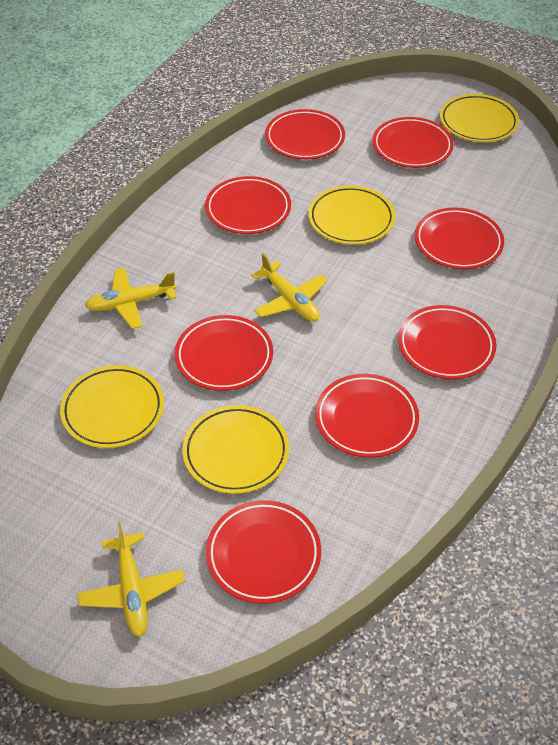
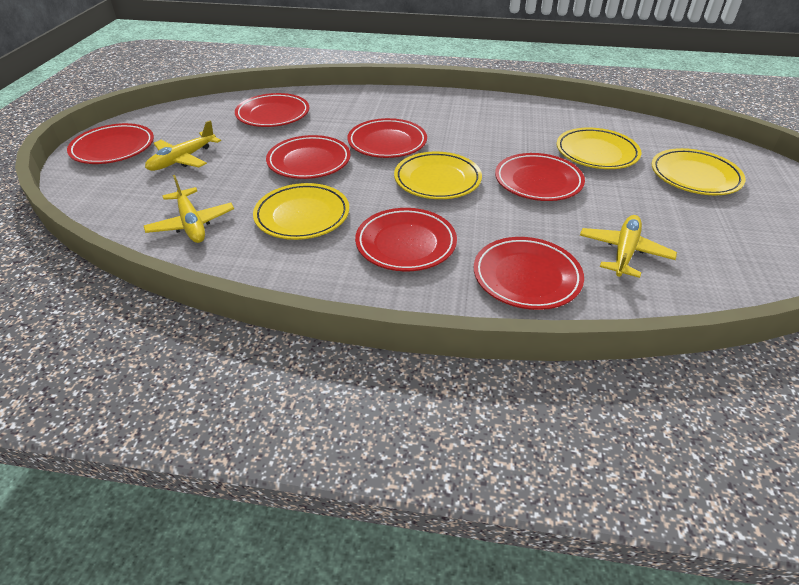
red plate: 8 -> 7

